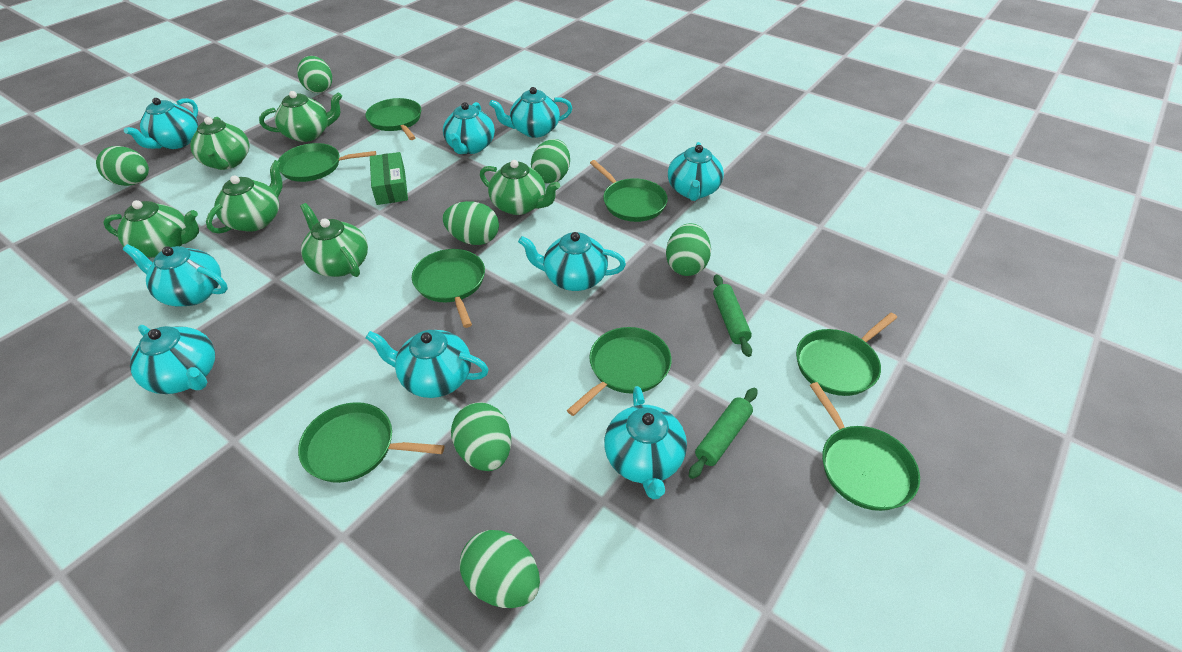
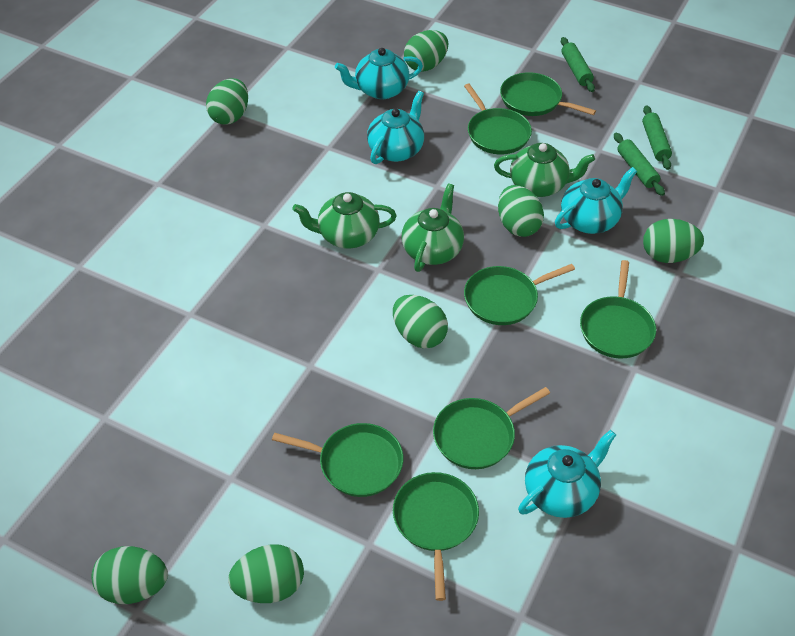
green box: 1 -> 0
green pan: 8 -> 7
green rolling pin: 2 -> 3
green teapot: 6 -> 3
turquoise teapot: 9 -> 4

